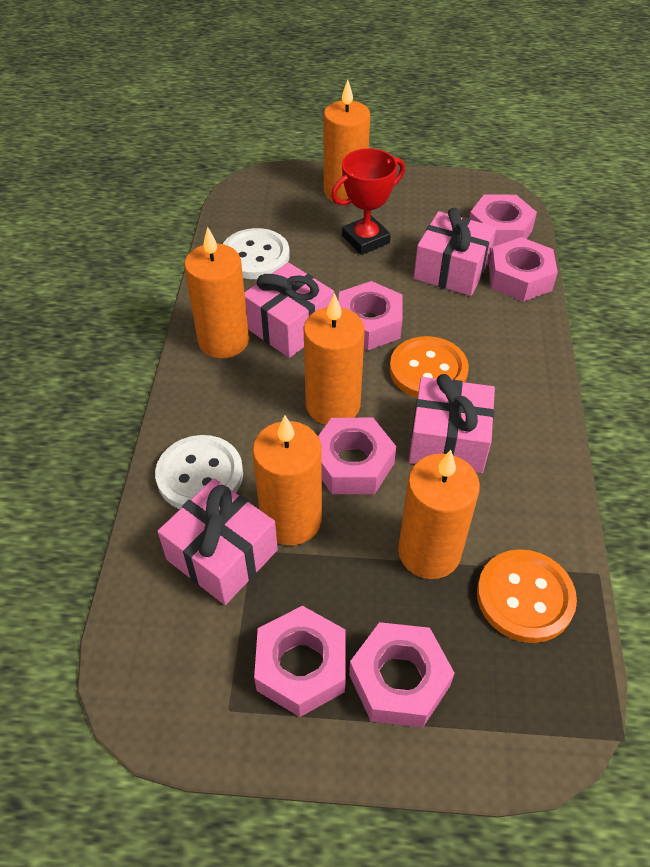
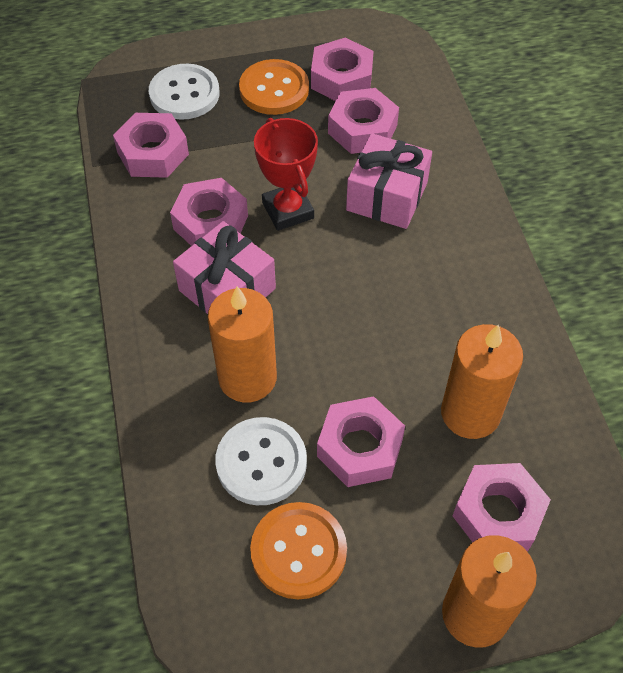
orange candle: 5 -> 3
pink gift: 4 -> 2

